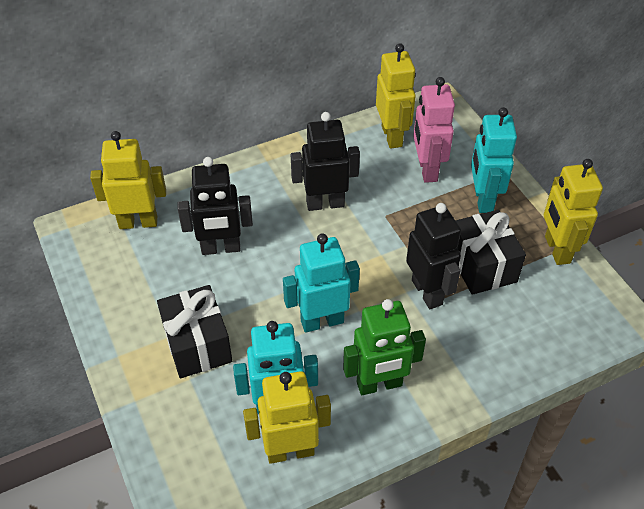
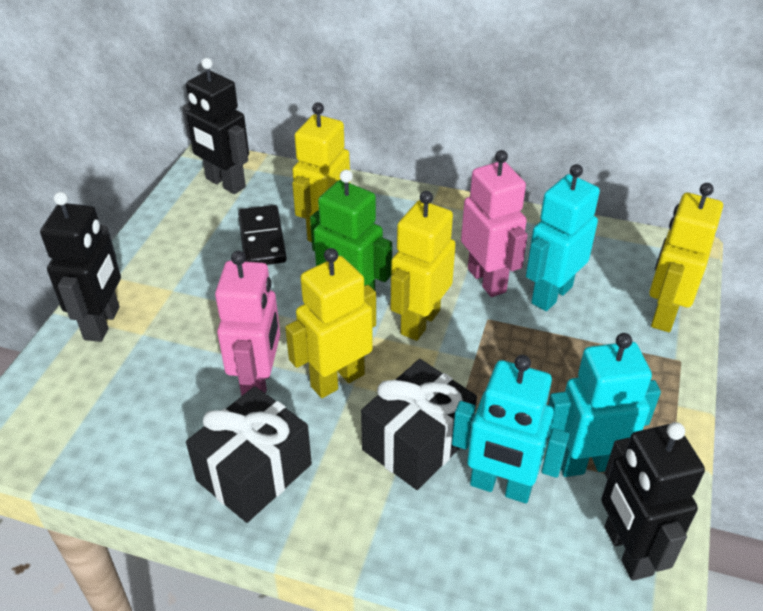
black domino: 0 -> 1
pink robot: 1 -> 2

